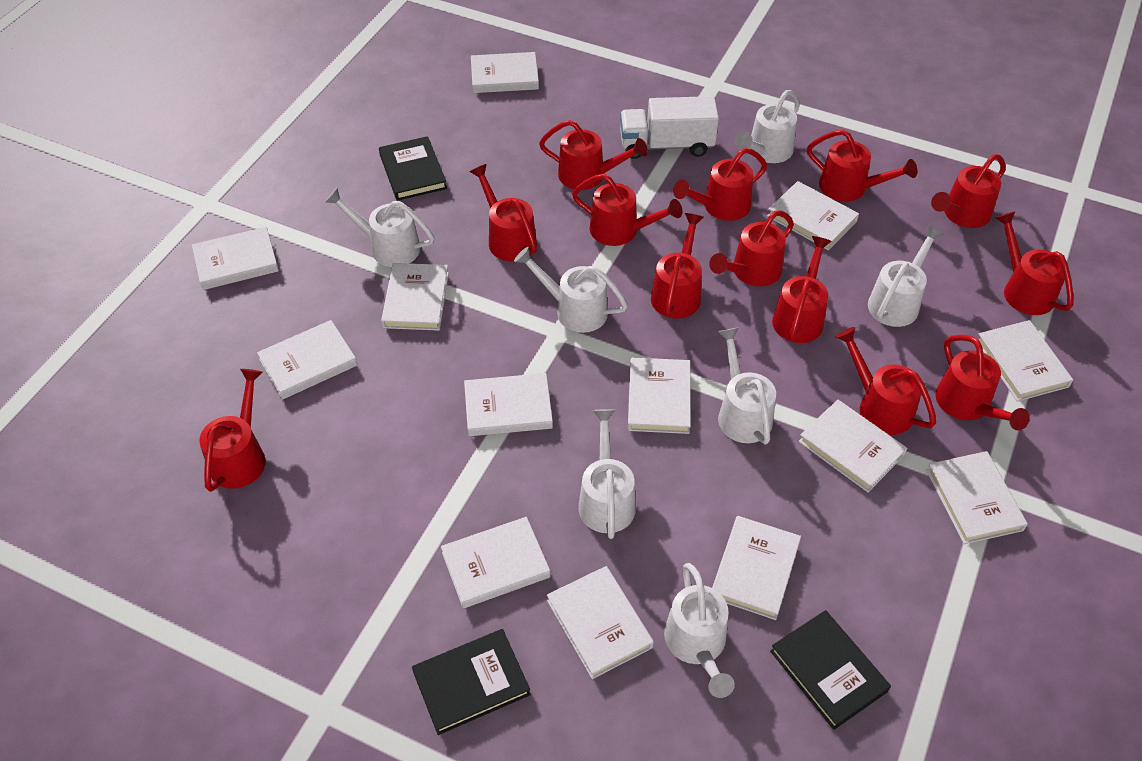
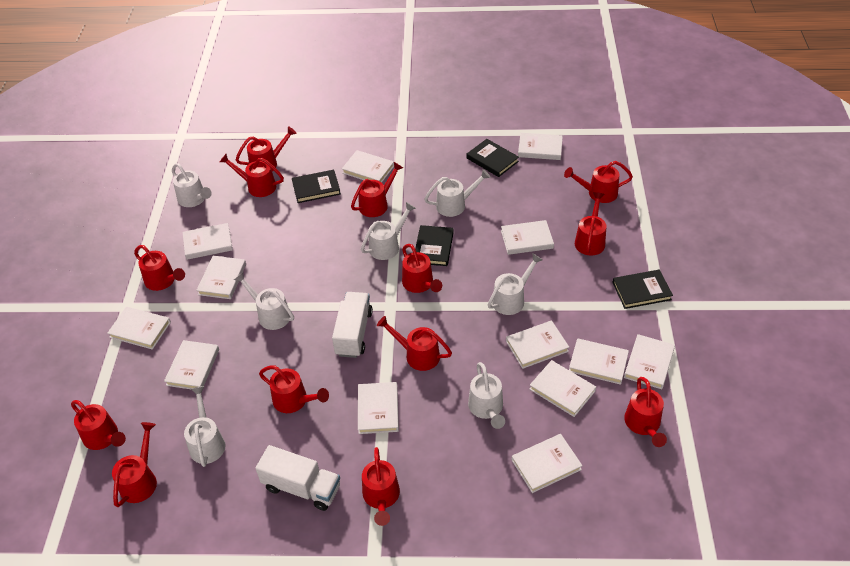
black book: 3 -> 4
white truck: 1 -> 2

